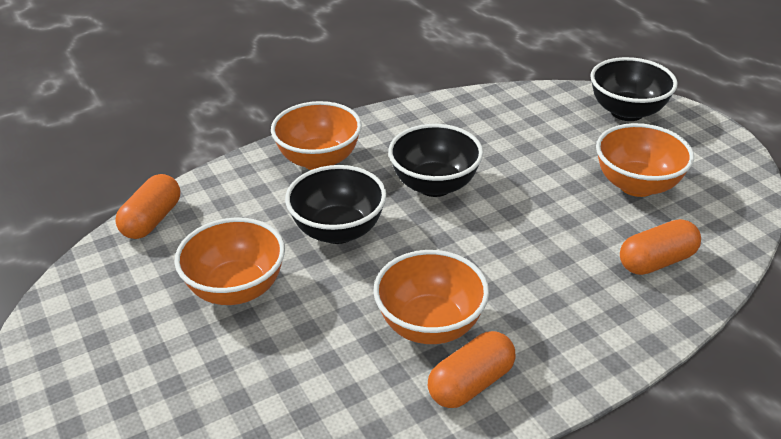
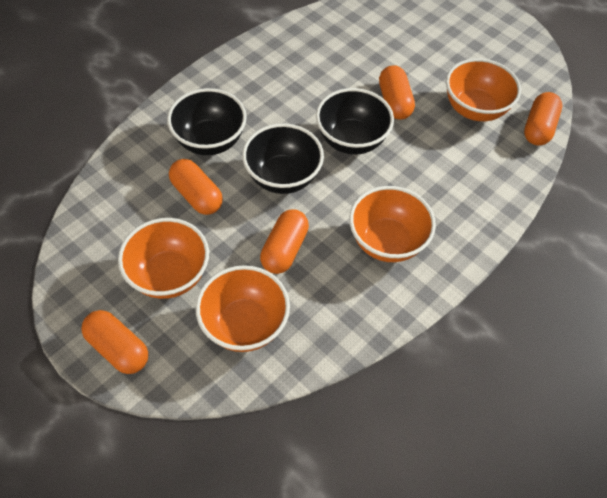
orange capsule: 3 -> 5

